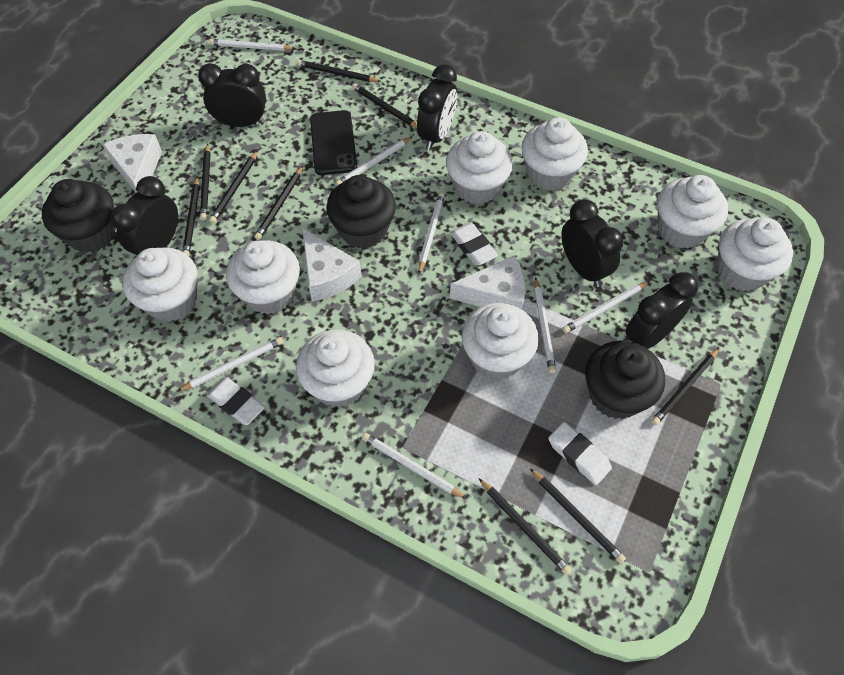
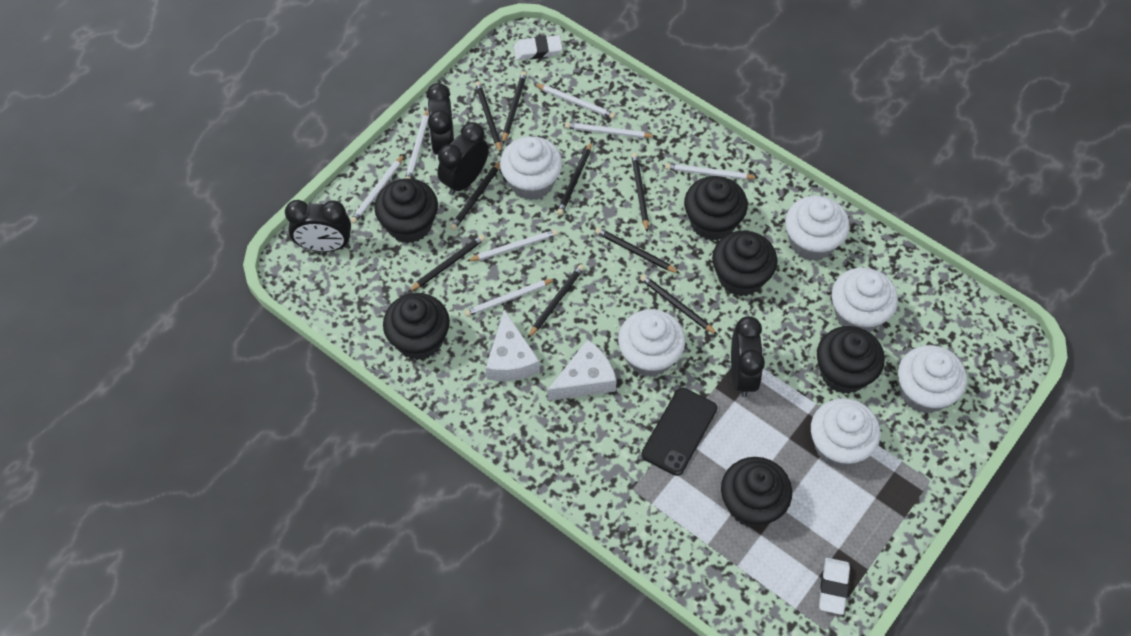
black clock: 5 -> 4
black cupcake: 3 -> 6
white cheese: 3 -> 2
white cupcake: 8 -> 6
white eraser: 3 -> 2

